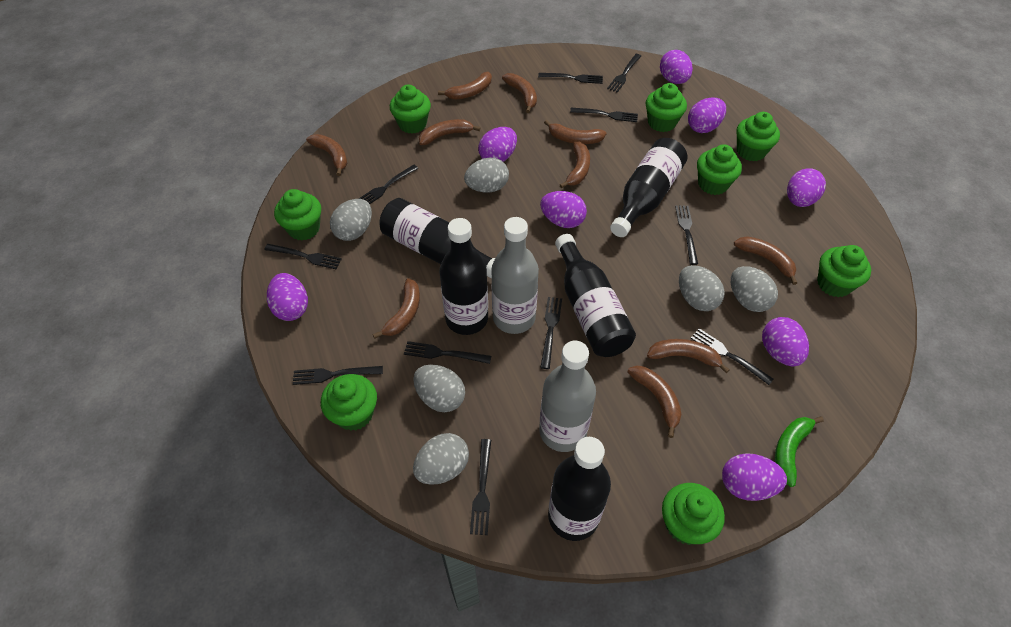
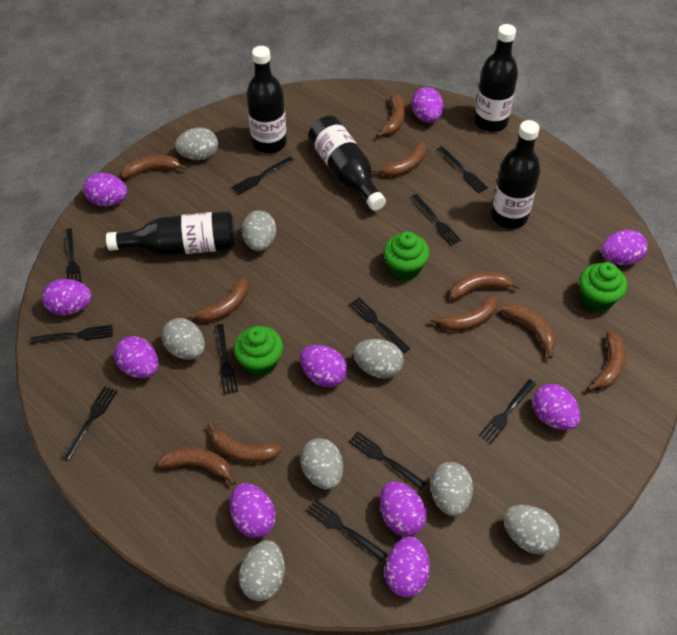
green banana: 1 -> 0
green cupcake: 8 -> 3
grey bottle: 2 -> 0
grey egg: 6 -> 8
purple egg: 8 -> 10

